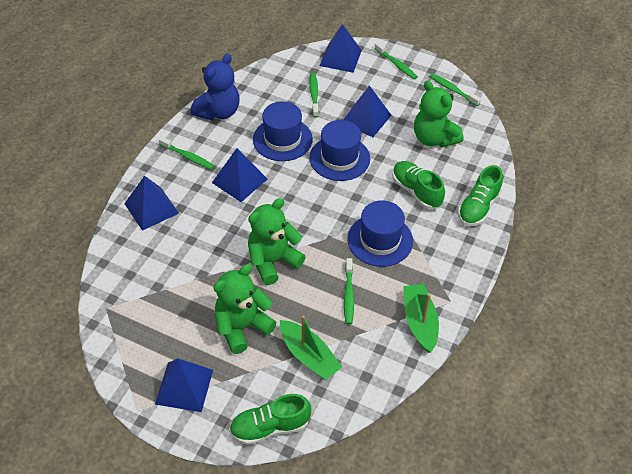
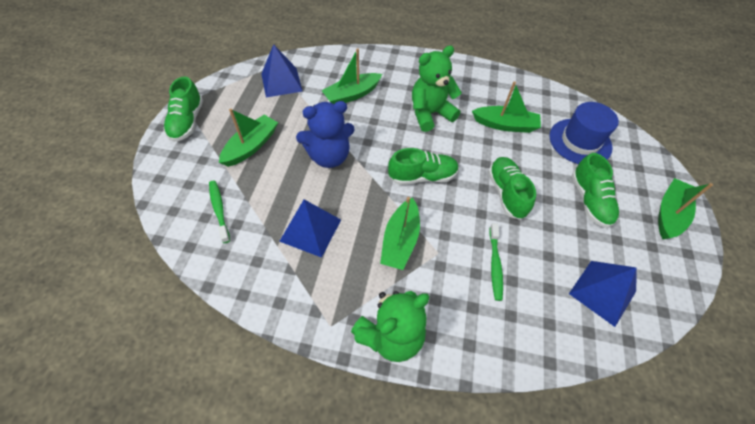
blue hat: 3 -> 1
blue pyramid: 5 -> 3
green boat: 2 -> 5
green shoe: 3 -> 4
green teddy bear: 3 -> 2
green toothbrush: 5 -> 2

